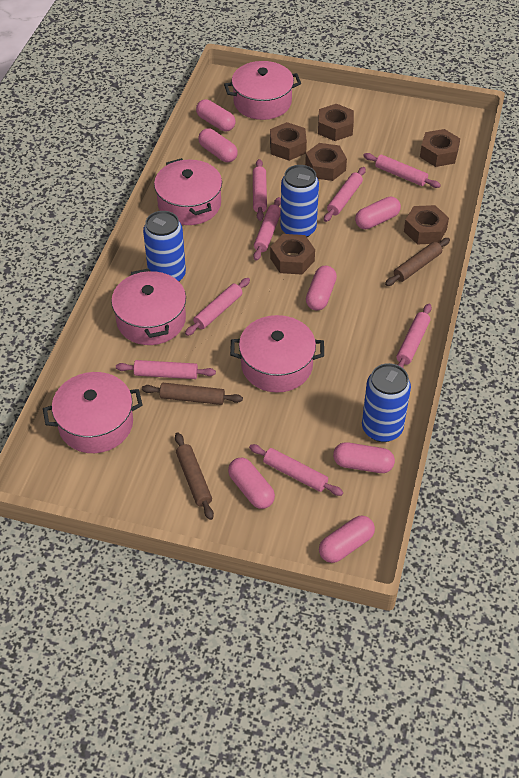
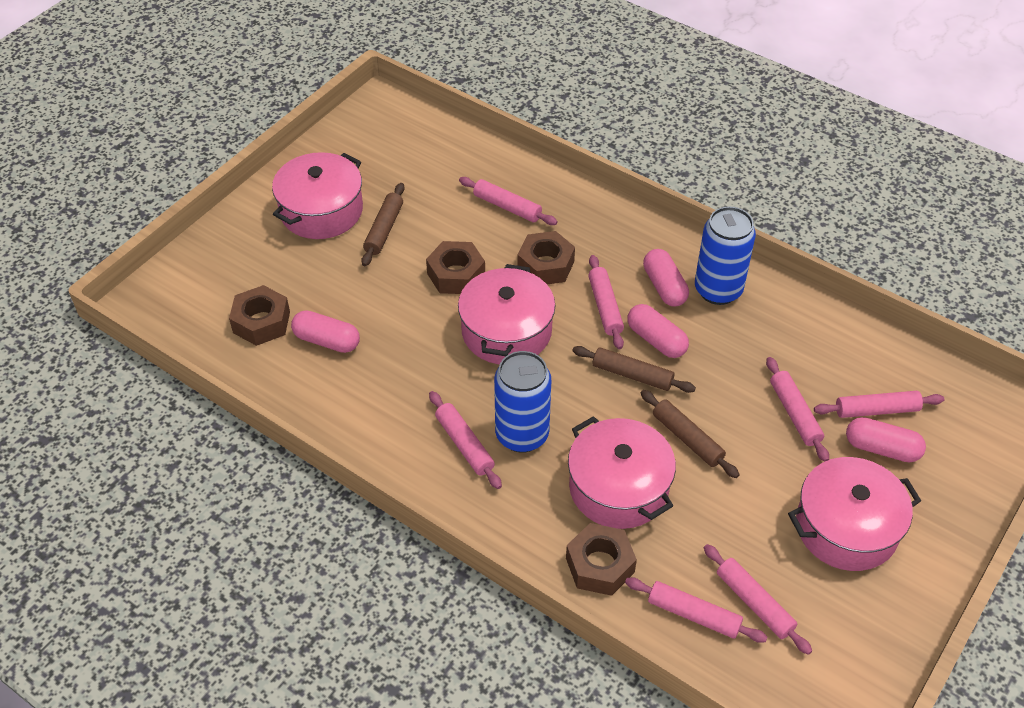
blue can: 3 -> 2
brown nut: 6 -> 4
pink capsule: 7 -> 4
pink pot: 5 -> 4
pink rolling pin: 8 -> 7

